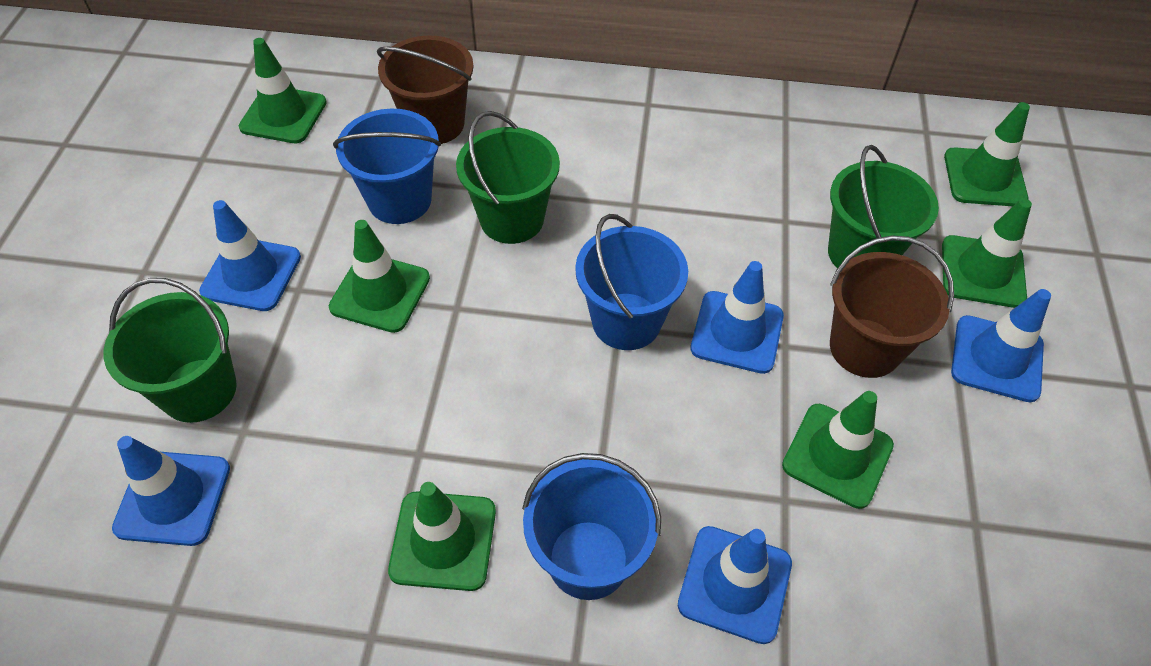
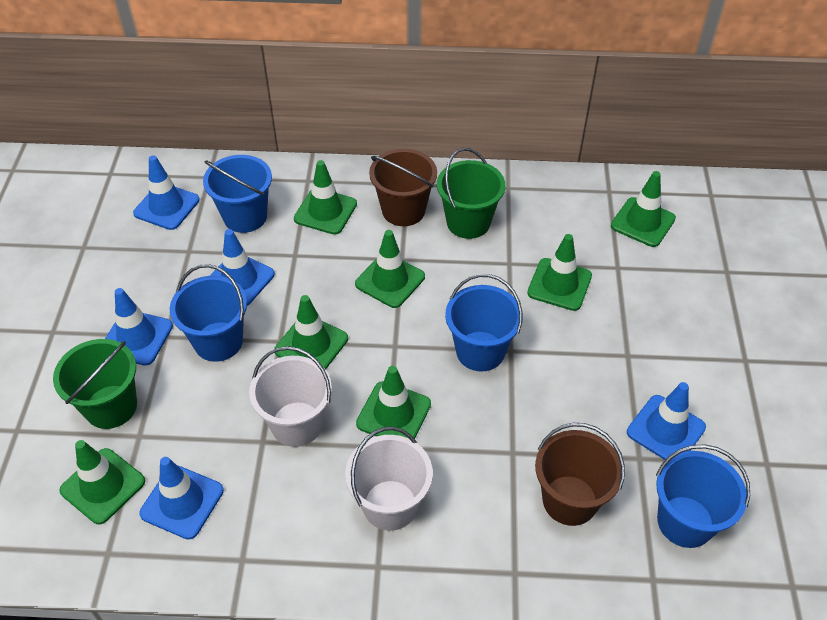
blue bucket: 3 -> 4
green bucket: 3 -> 2
green traffic cone: 6 -> 7
white bucket: 0 -> 2

